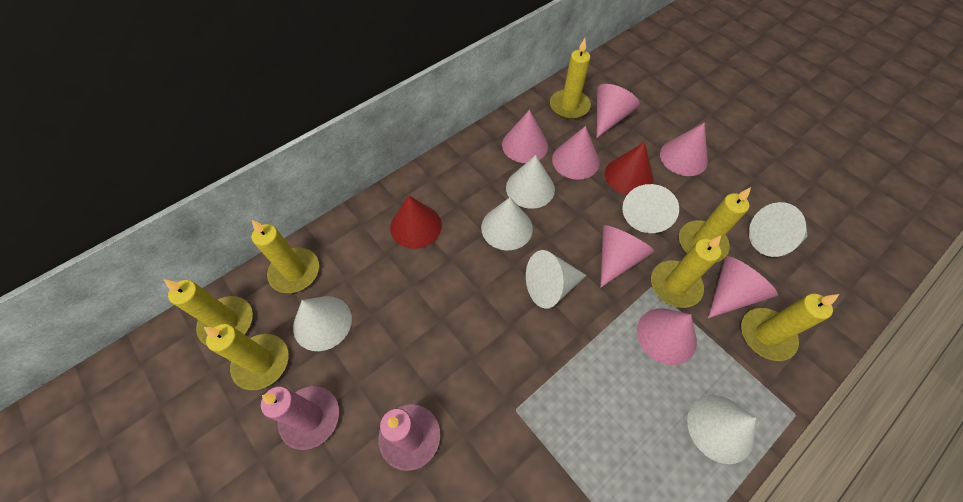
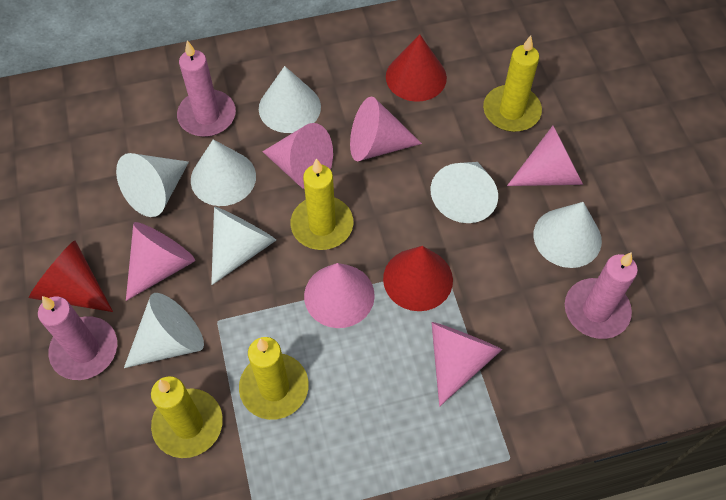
pink candle: 2 -> 3
pink cone: 7 -> 6
red cone: 2 -> 3
yellow candle: 7 -> 4

